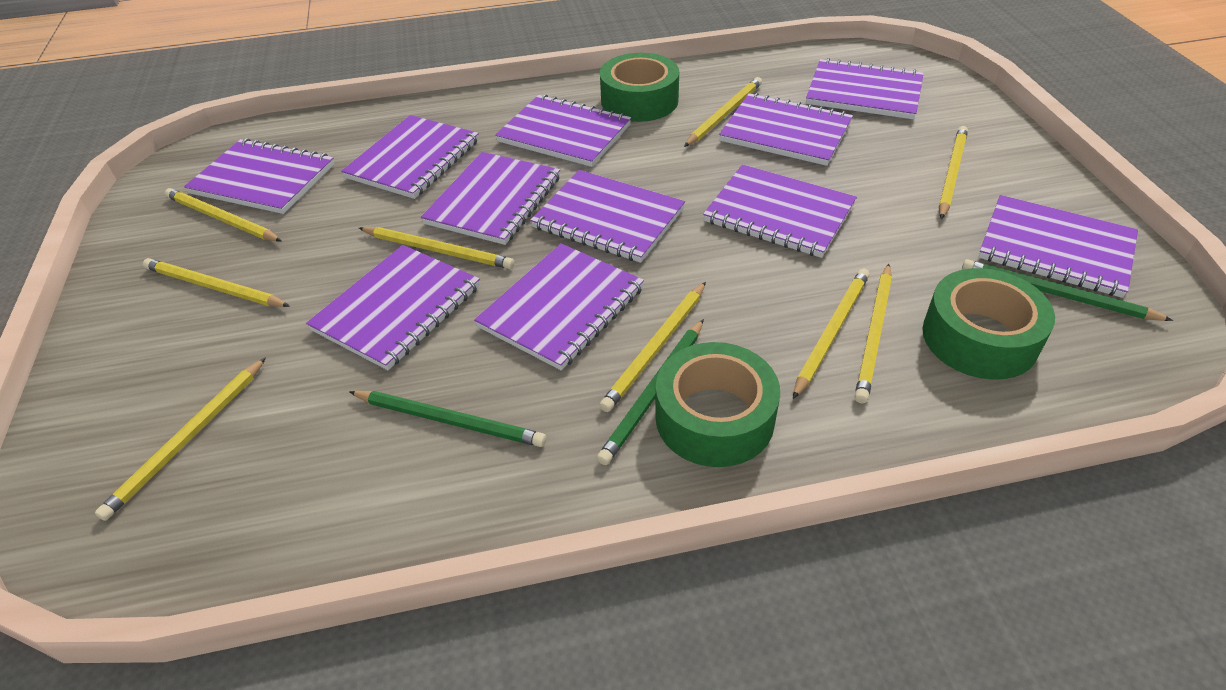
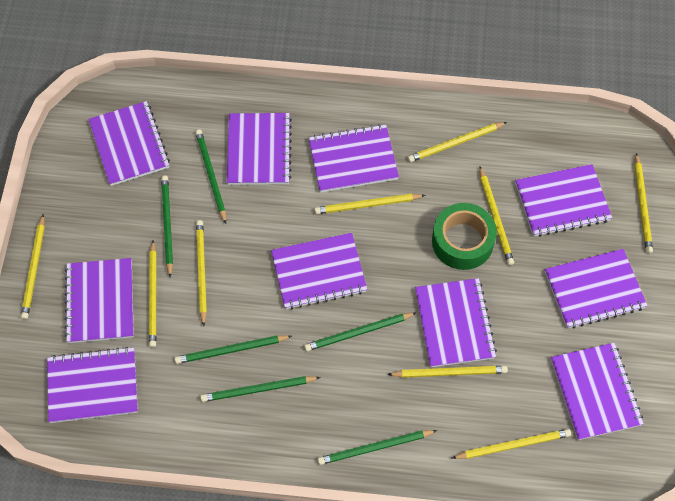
green pencil: 3 -> 6
green tape: 3 -> 1
purple notebook: 11 -> 10

